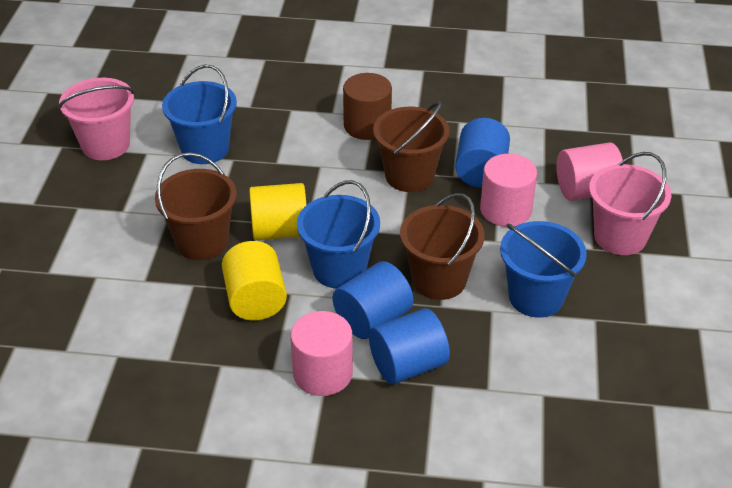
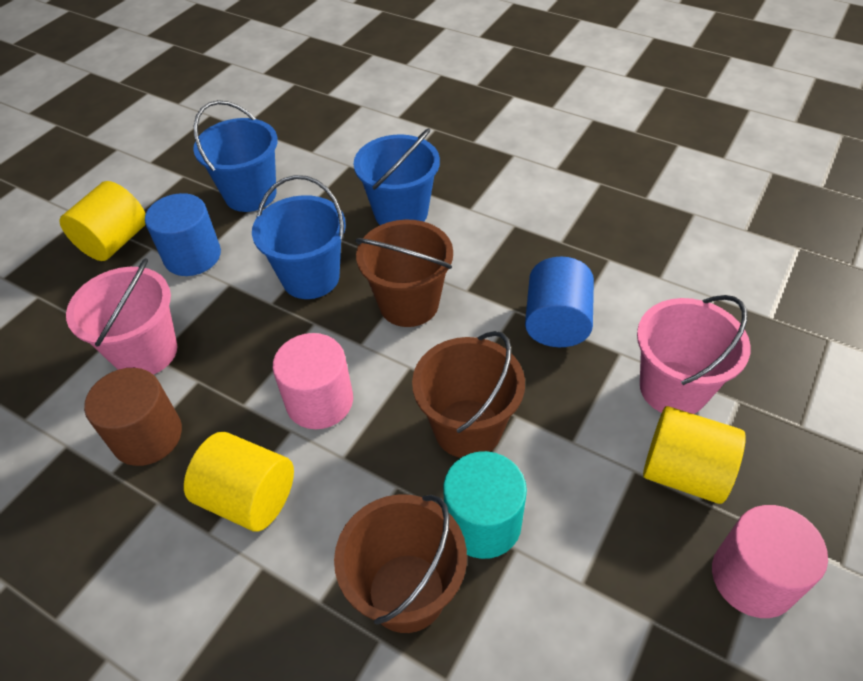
blue cylinder: 3 -> 2
pink cylinder: 3 -> 2
turquoise cylinder: 0 -> 1
yellow cylinder: 2 -> 3

